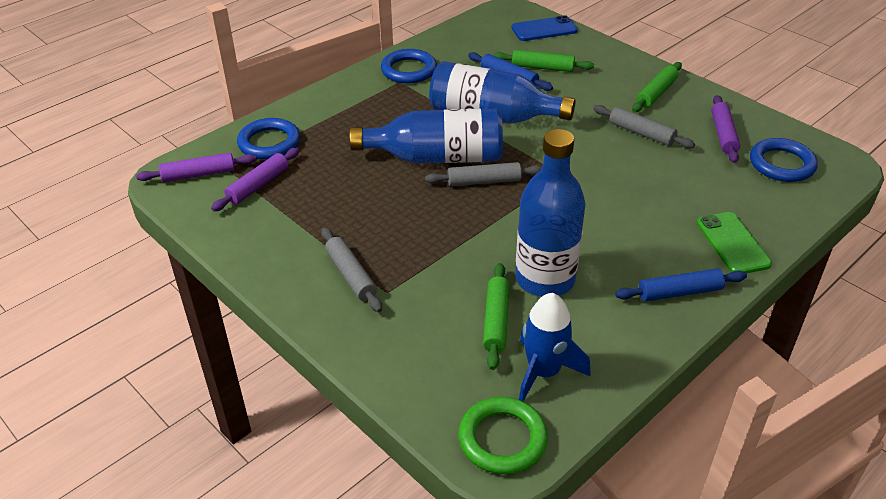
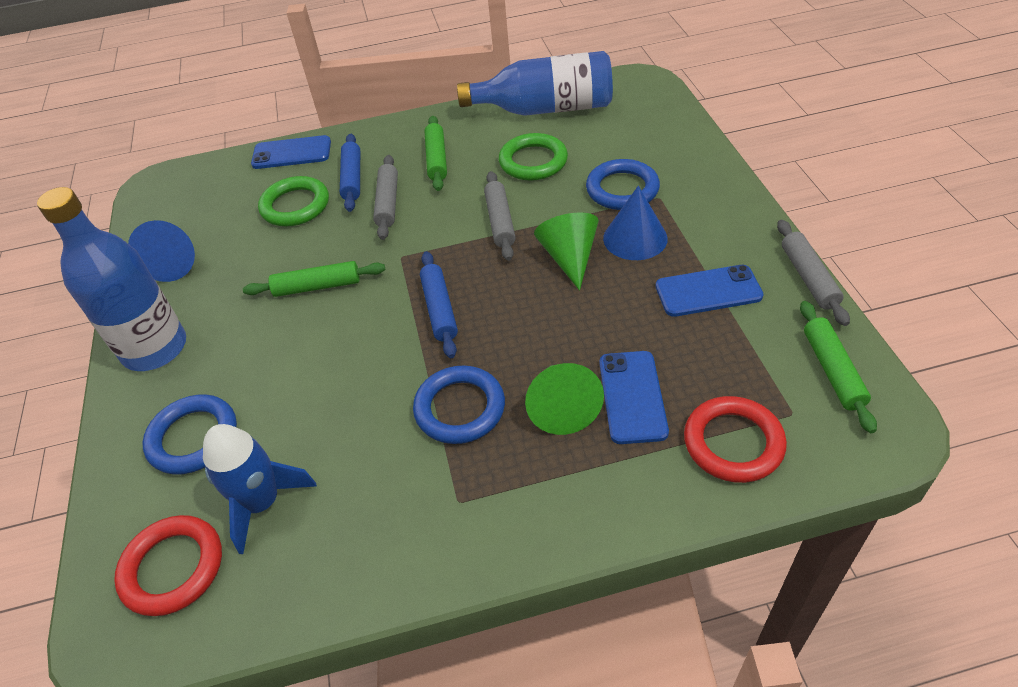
blue bottle: 3 -> 2
blue cone: 0 -> 2
blue phone: 1 -> 3
green cone: 0 -> 2
green phone: 1 -> 0
green ring: 1 -> 2
purple rolling pin: 3 -> 0
red ring: 0 -> 2

